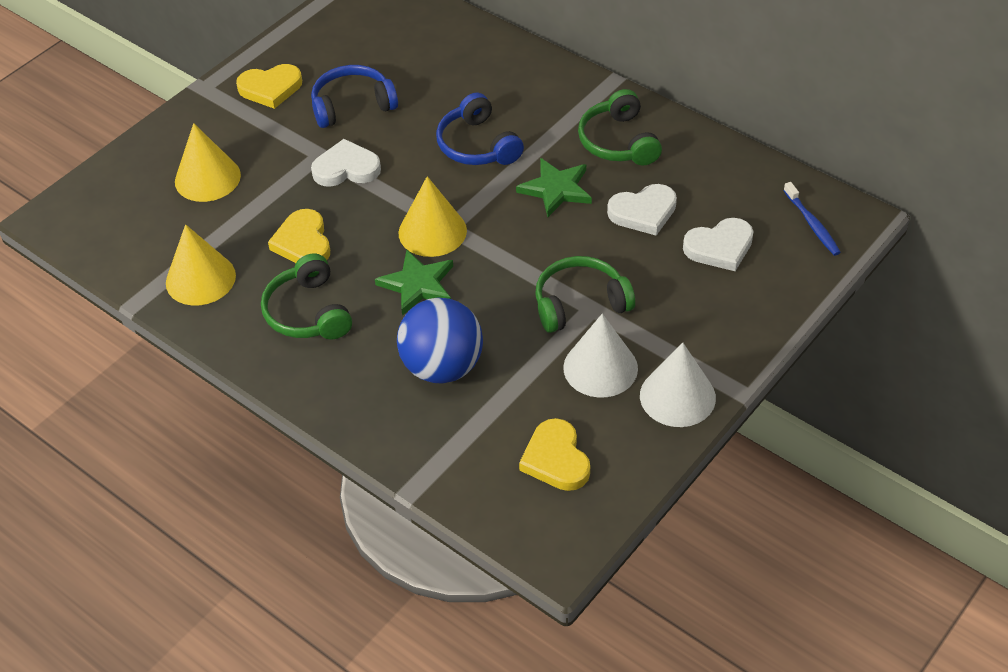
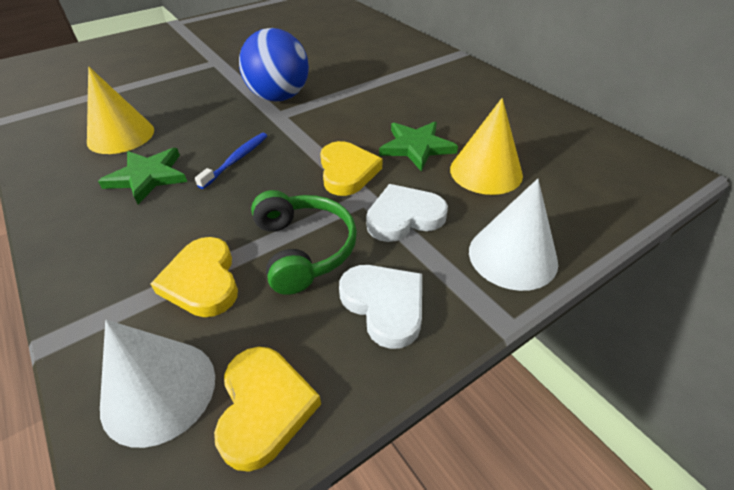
blue headphones: 2 -> 0
green headphones: 3 -> 1
white heart: 3 -> 2
yellow cone: 3 -> 2

